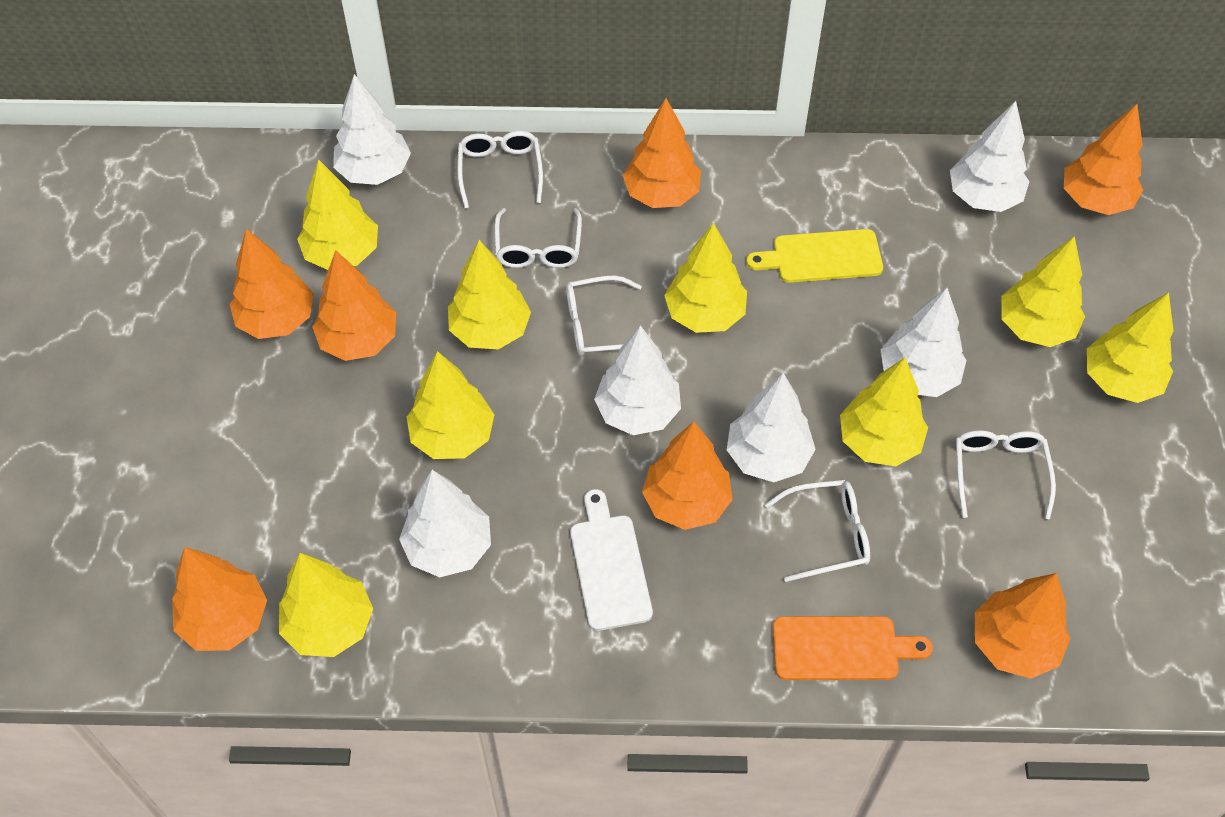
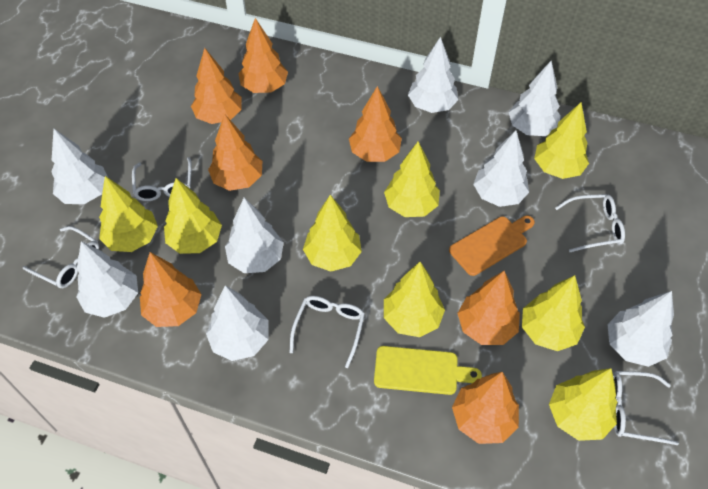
white cutting board: 1 -> 0
white tree: 6 -> 8

